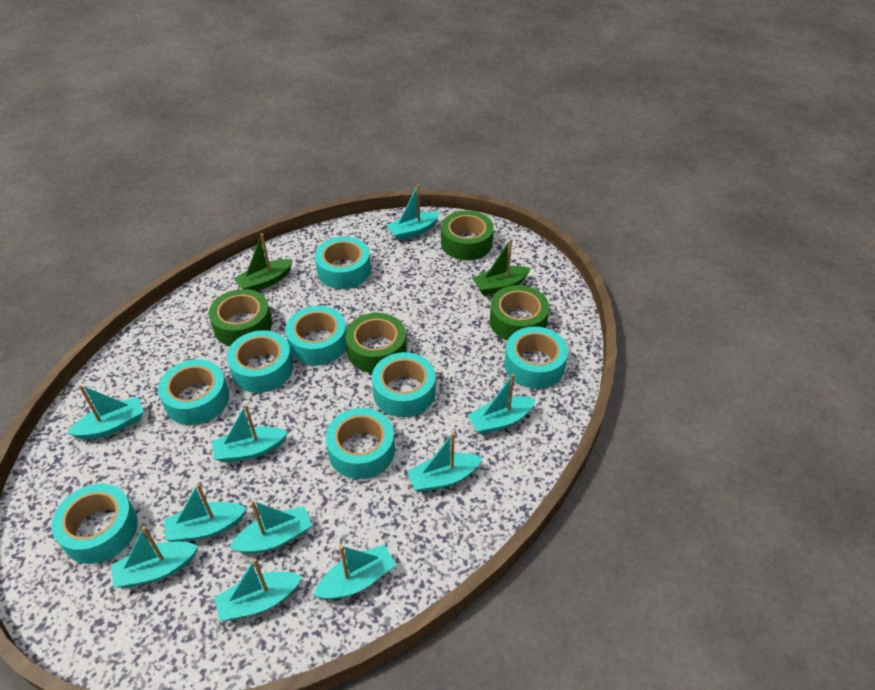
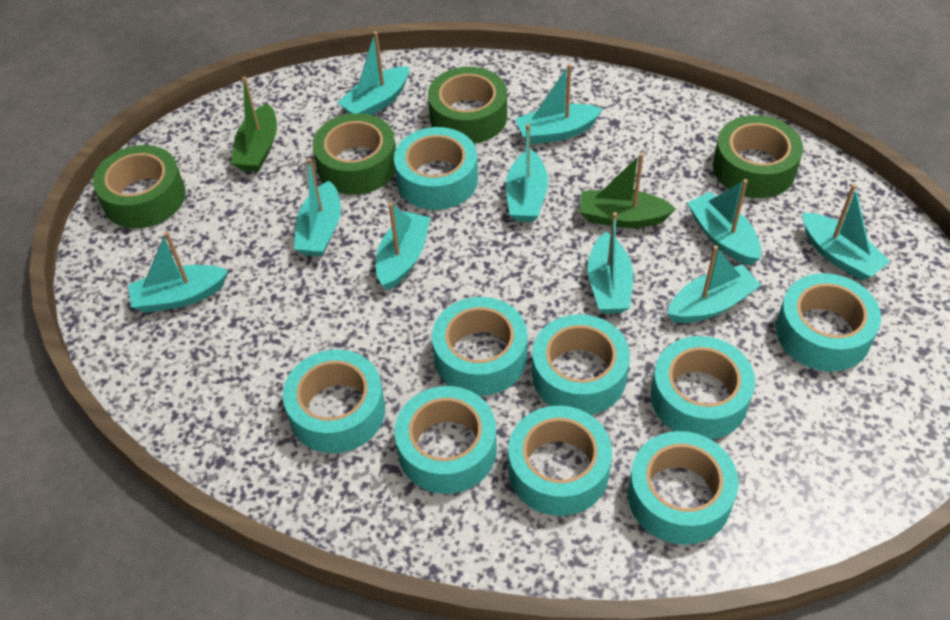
turquoise tape: 8 -> 9

